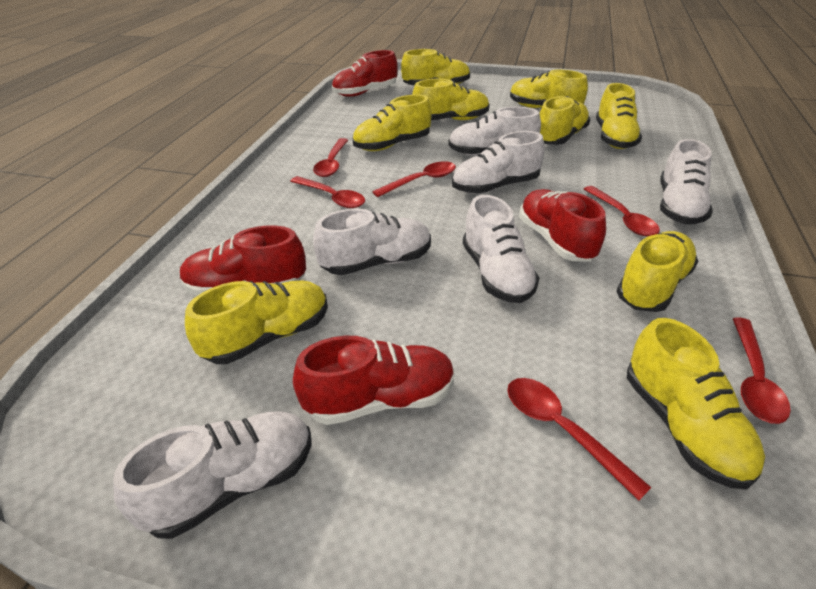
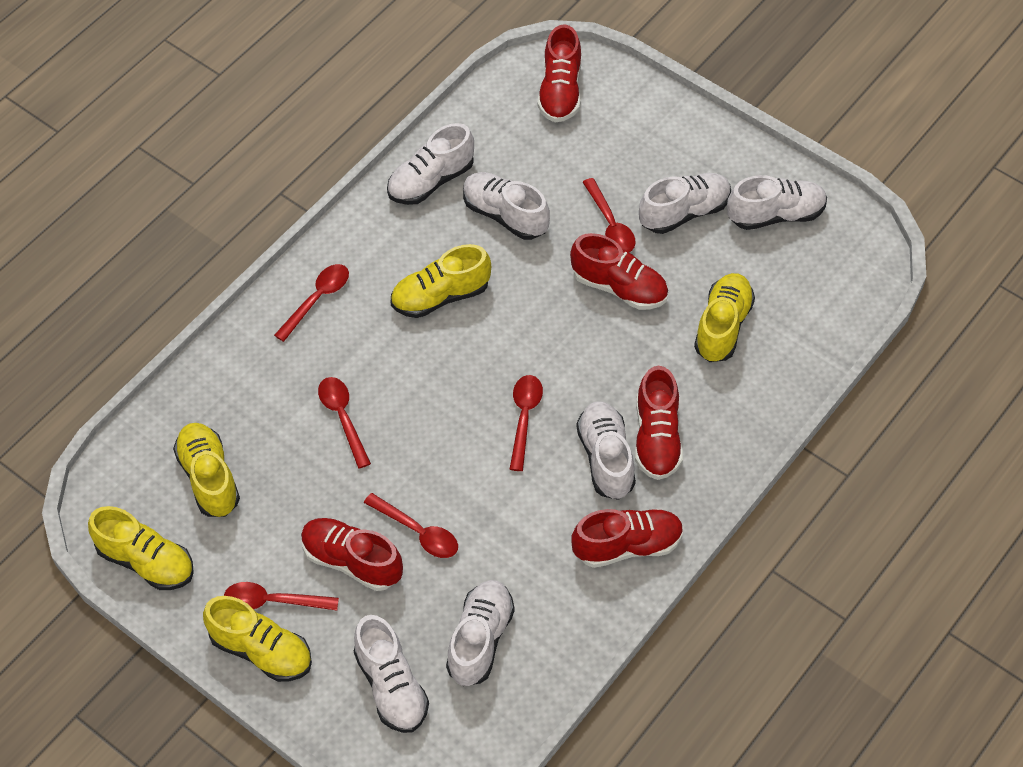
red shoe: 4 -> 5
white shoe: 6 -> 7
yellow shoe: 9 -> 5

